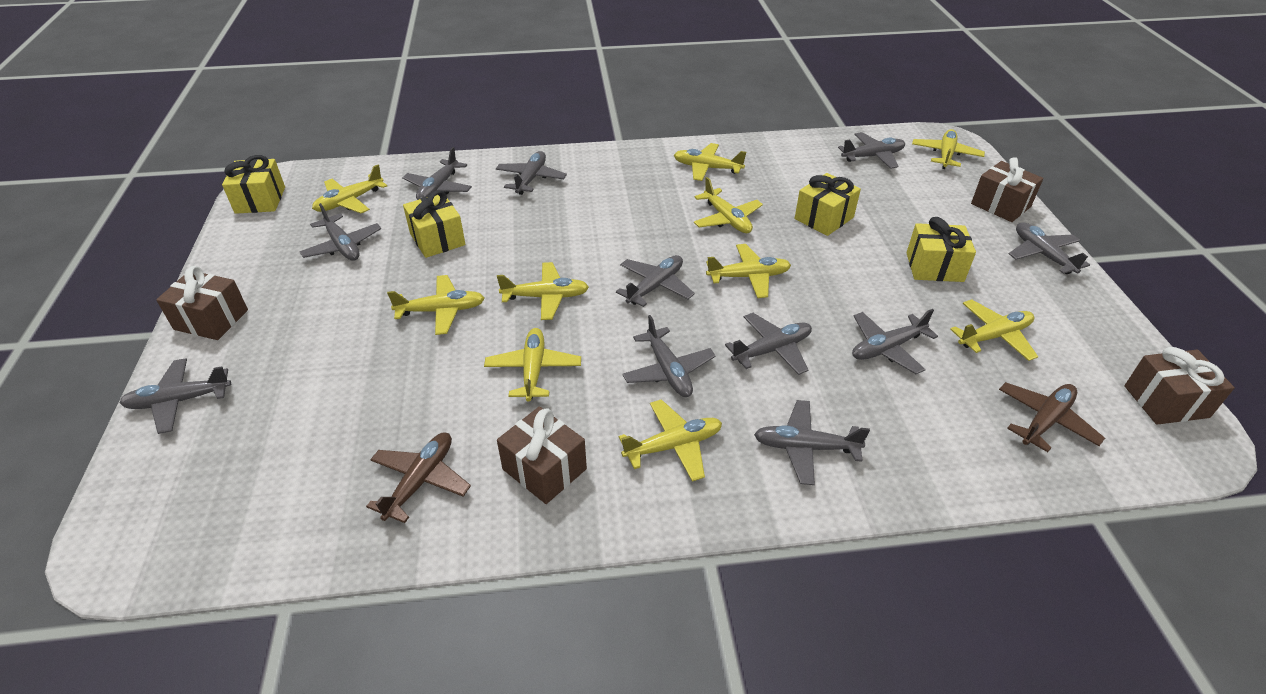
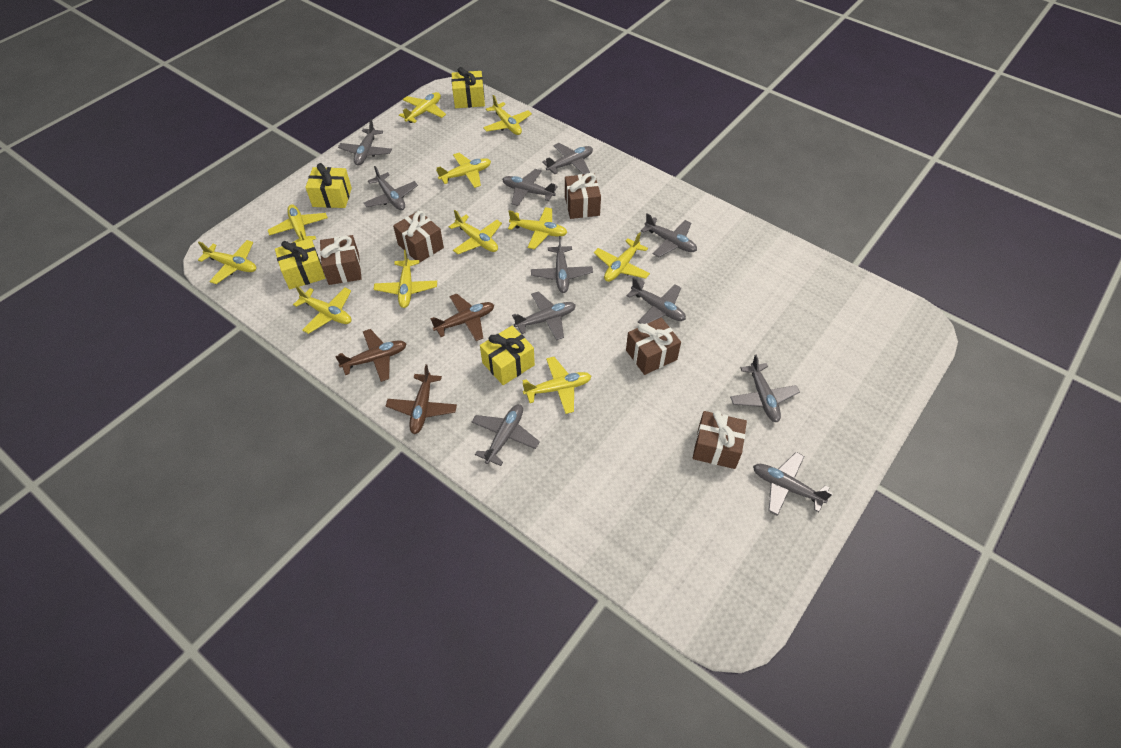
brown gift: 4 -> 5
brown plane: 2 -> 3
yellow plane: 10 -> 11

